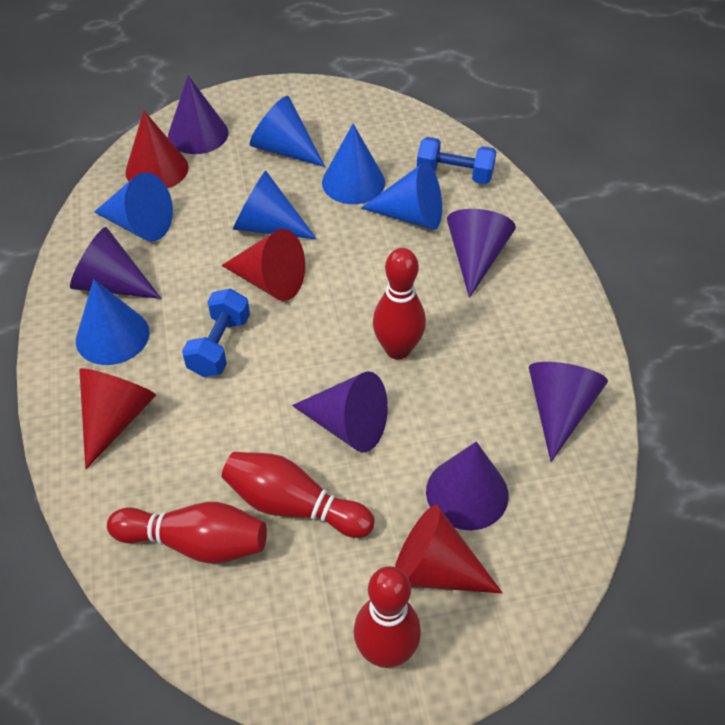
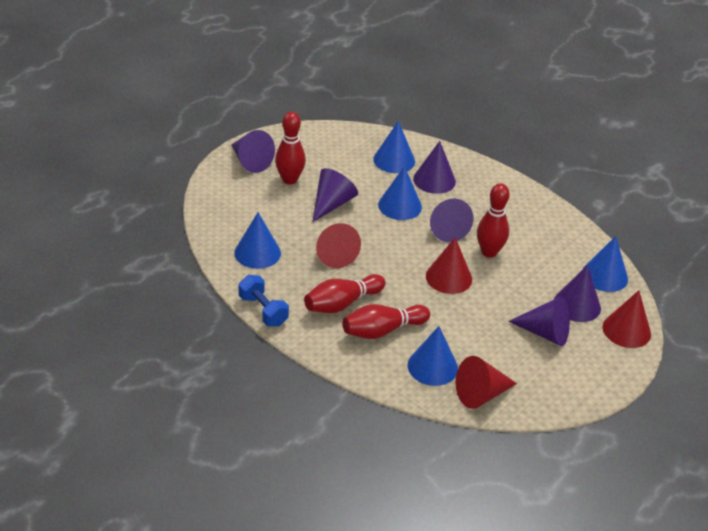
blue cone: 6 -> 5
blue dumbbell: 2 -> 1

